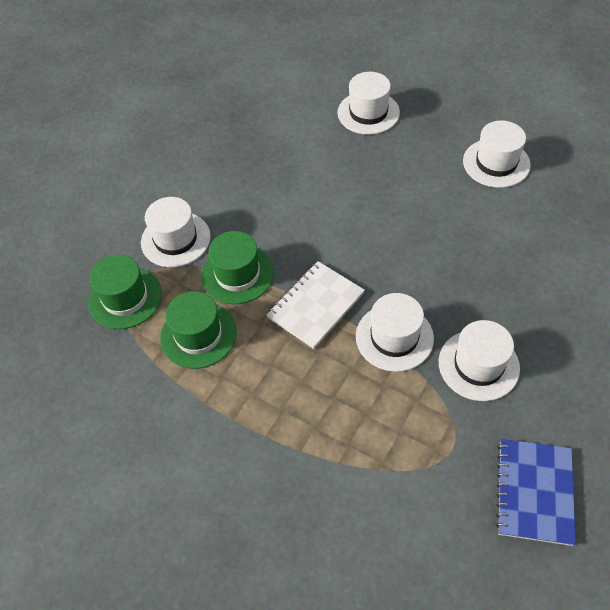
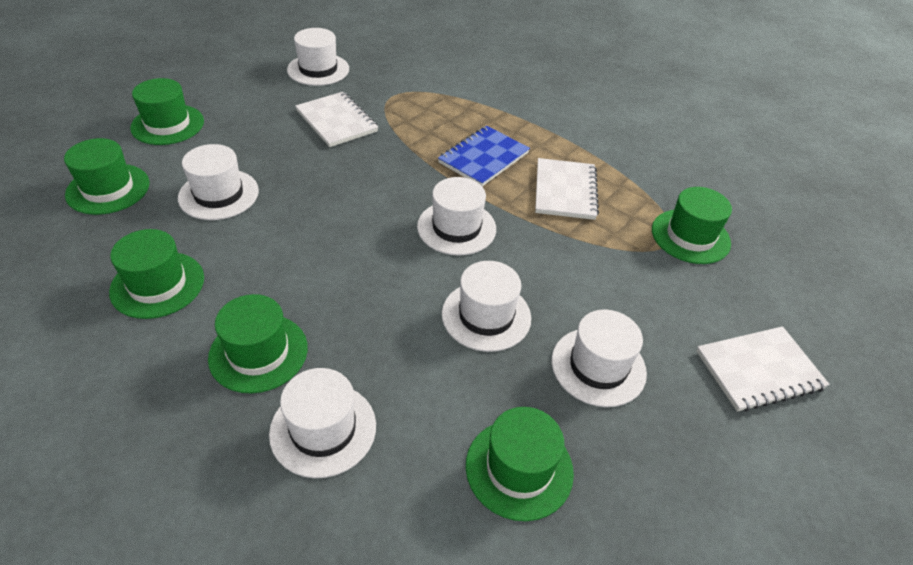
green hat: 3 -> 6
white hat: 5 -> 6
white notebook: 1 -> 3

